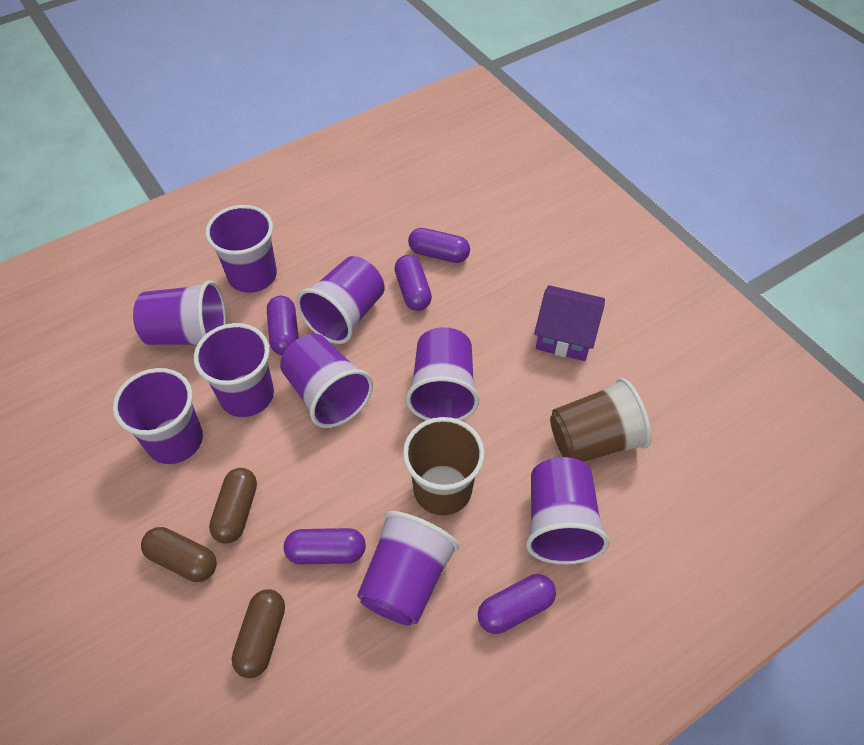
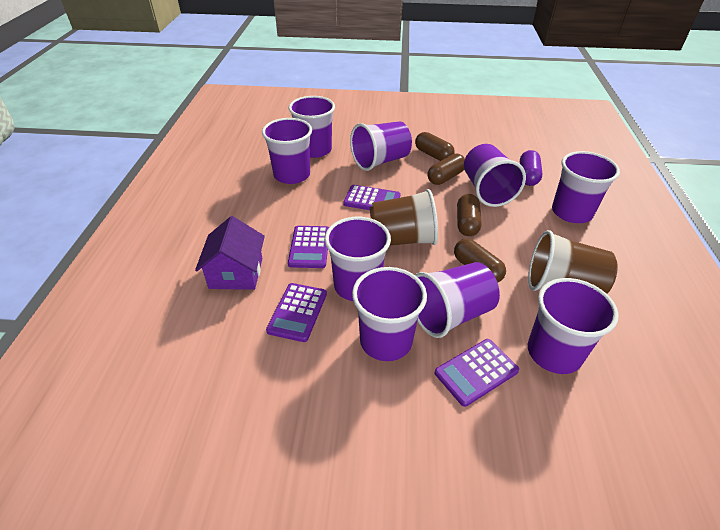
brown capsule: 3 -> 4
purple calculator: 0 -> 4
purple capsule: 5 -> 1

